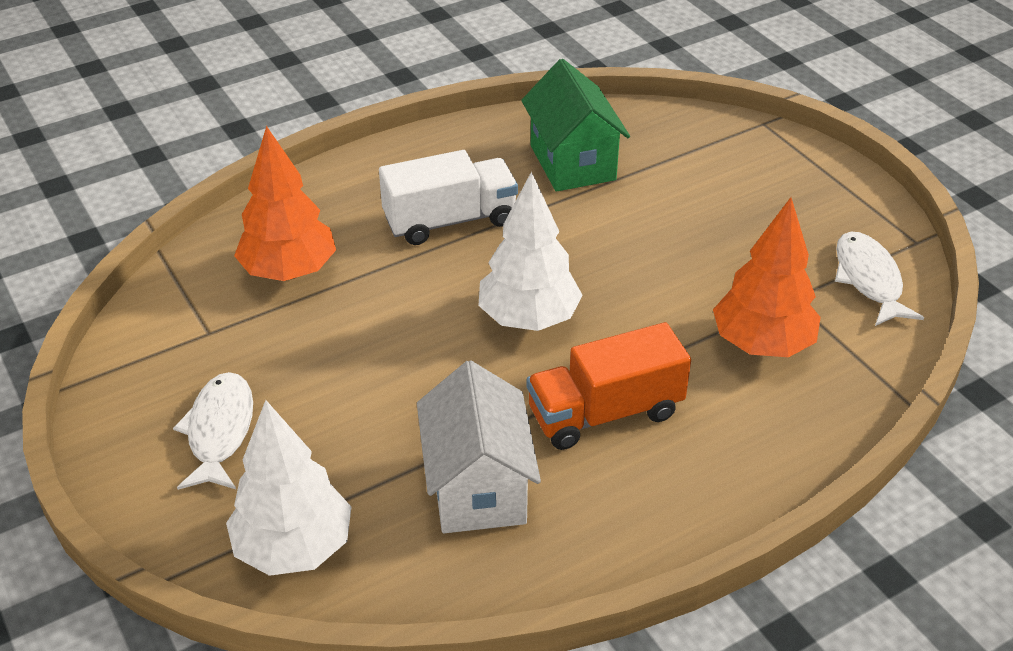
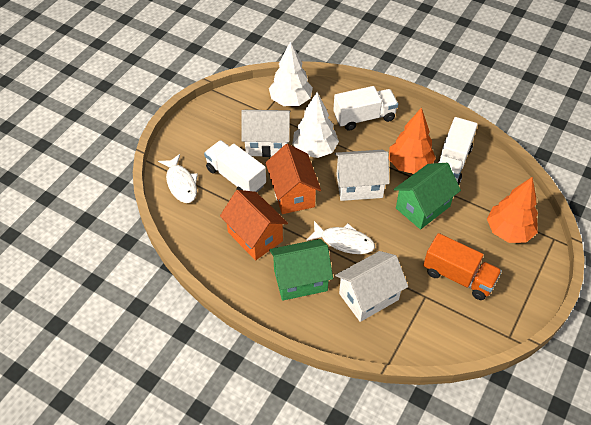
green house: 1 -> 2
orange house: 0 -> 2
white house: 1 -> 3
white truck: 1 -> 3

